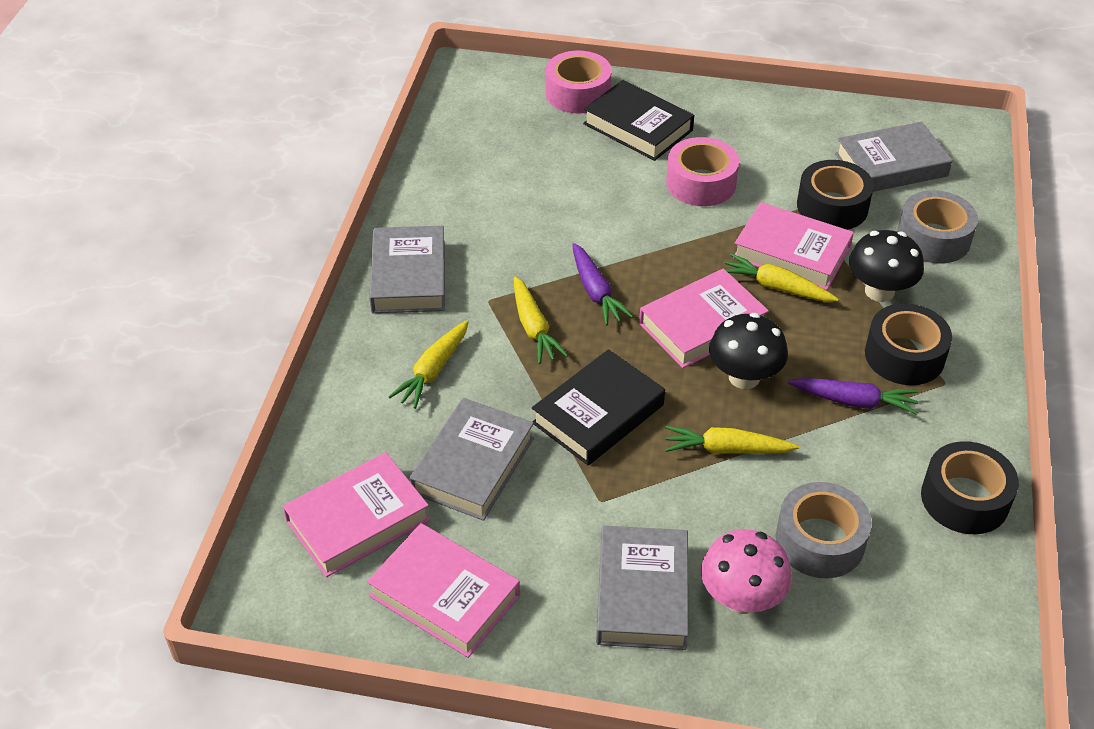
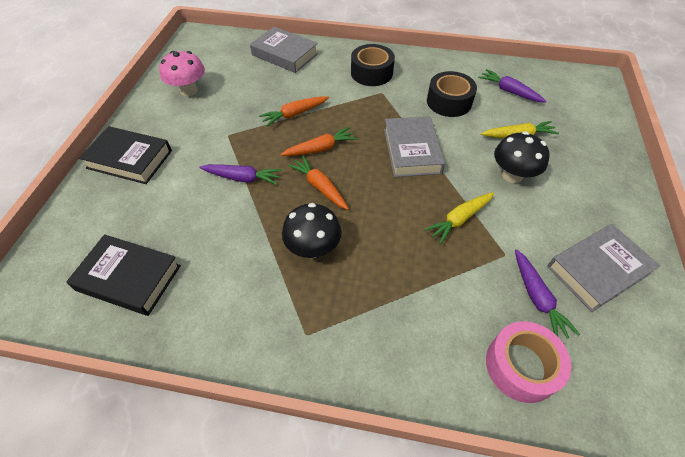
black tape: 3 -> 2
grey book: 4 -> 3
grey tape: 2 -> 0
orange carrot: 0 -> 3
pink book: 4 -> 0
pink tape: 2 -> 1
purple carrot: 2 -> 3
yellow carrot: 4 -> 2

